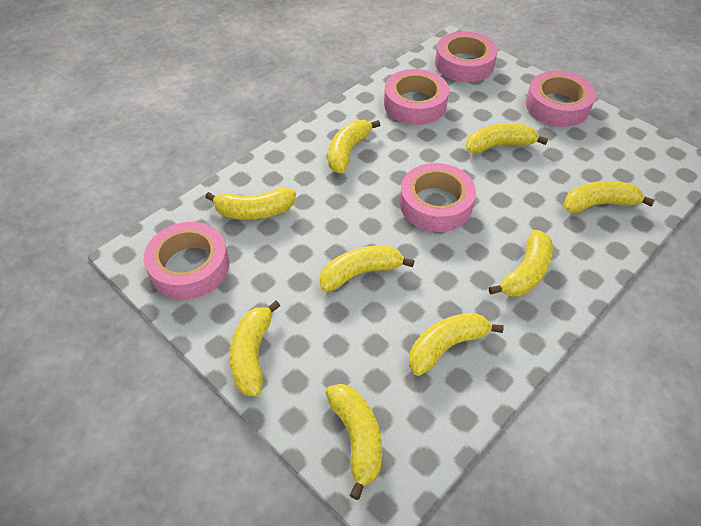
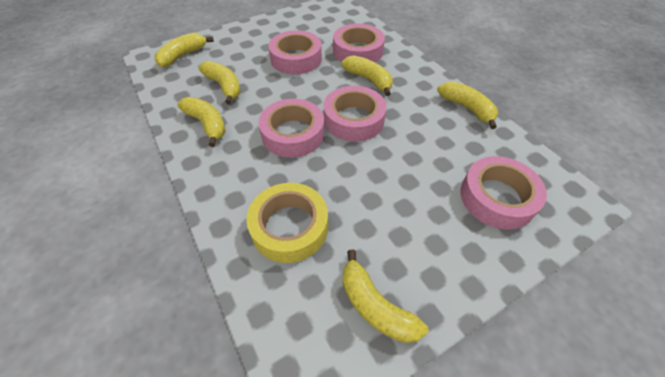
yellow banana: 9 -> 6
yellow tape: 0 -> 1

